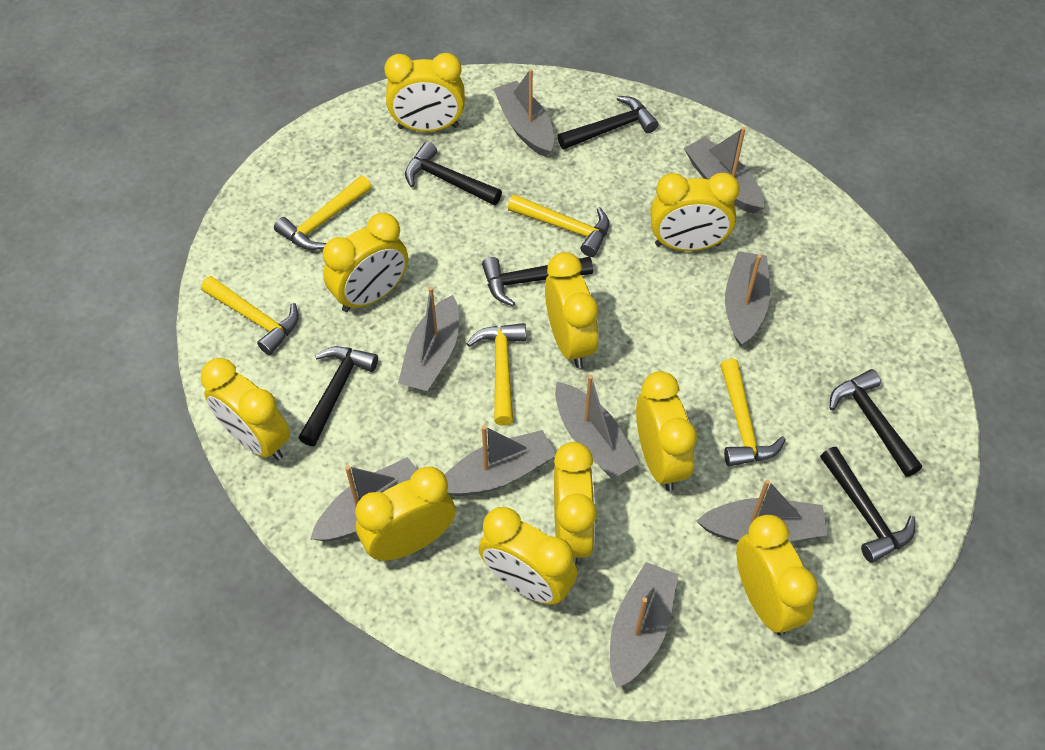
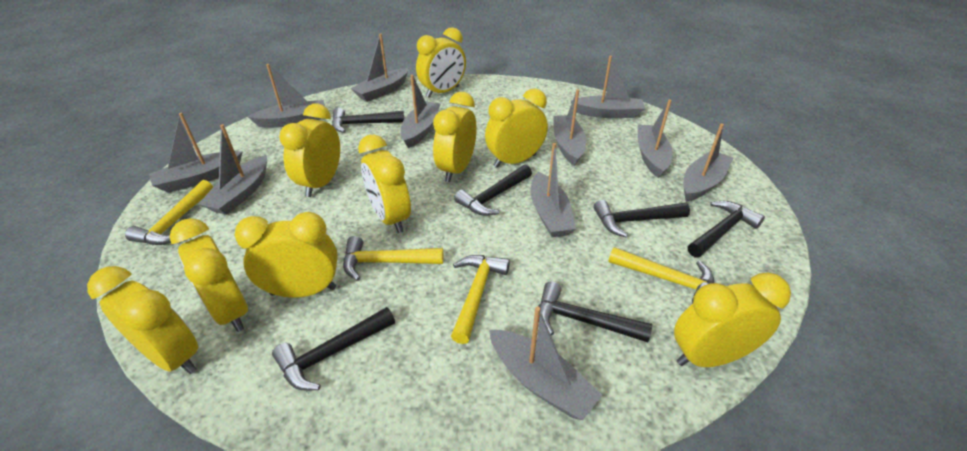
grey boat: 9 -> 11
yellow clock: 10 -> 9
yellow hammer: 5 -> 4

